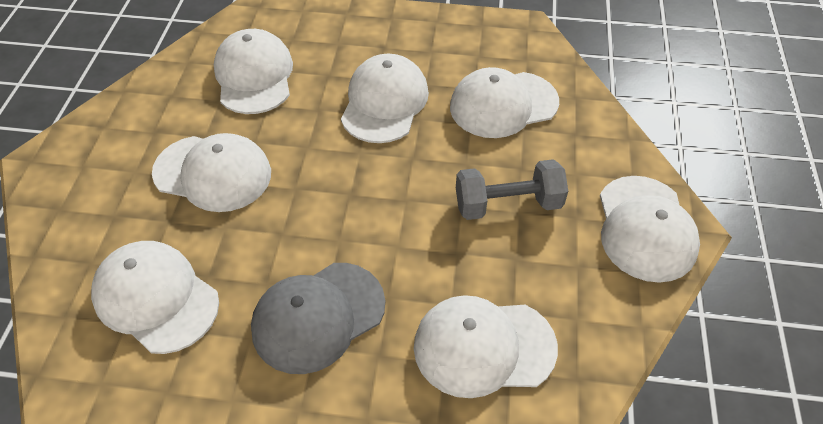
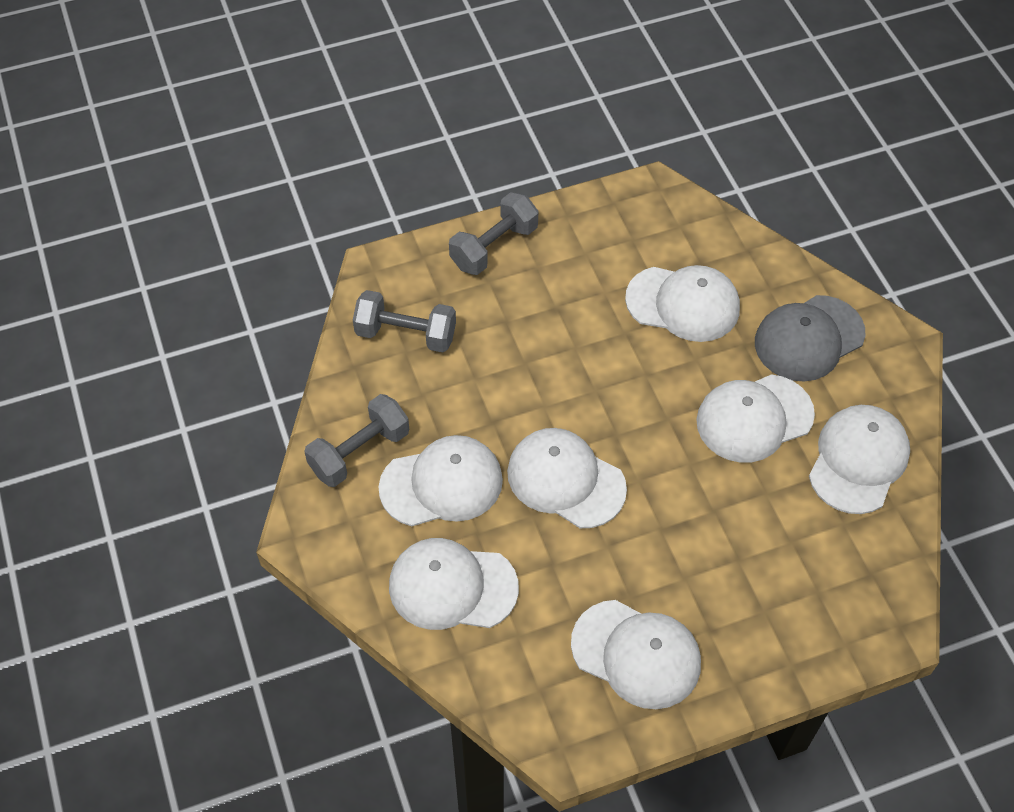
grey dumbbell: 1 -> 3

